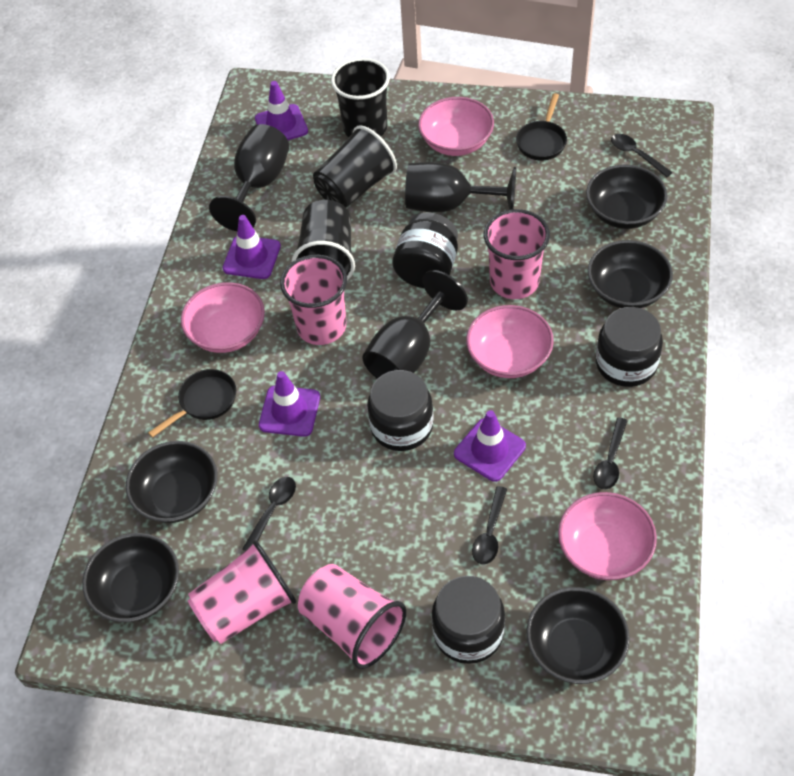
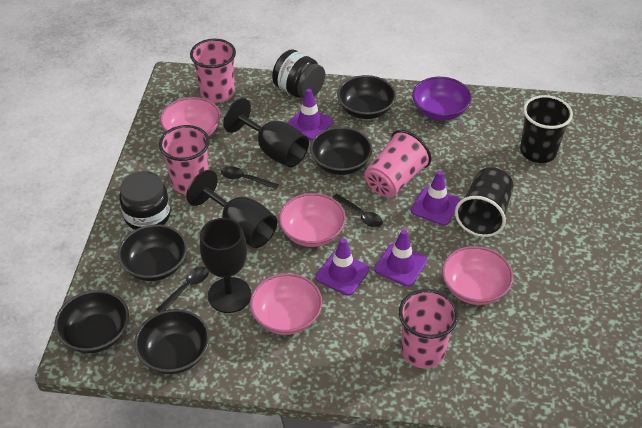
black cup: 3 -> 2
black jar: 4 -> 2
black pan: 2 -> 0
black spoon: 4 -> 3
purple bowl: 0 -> 1

